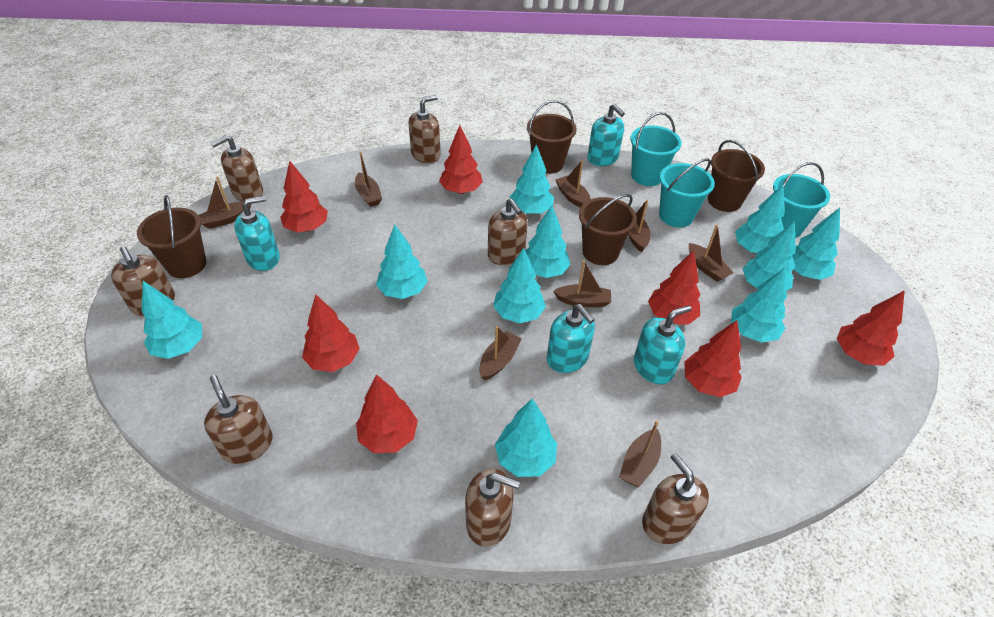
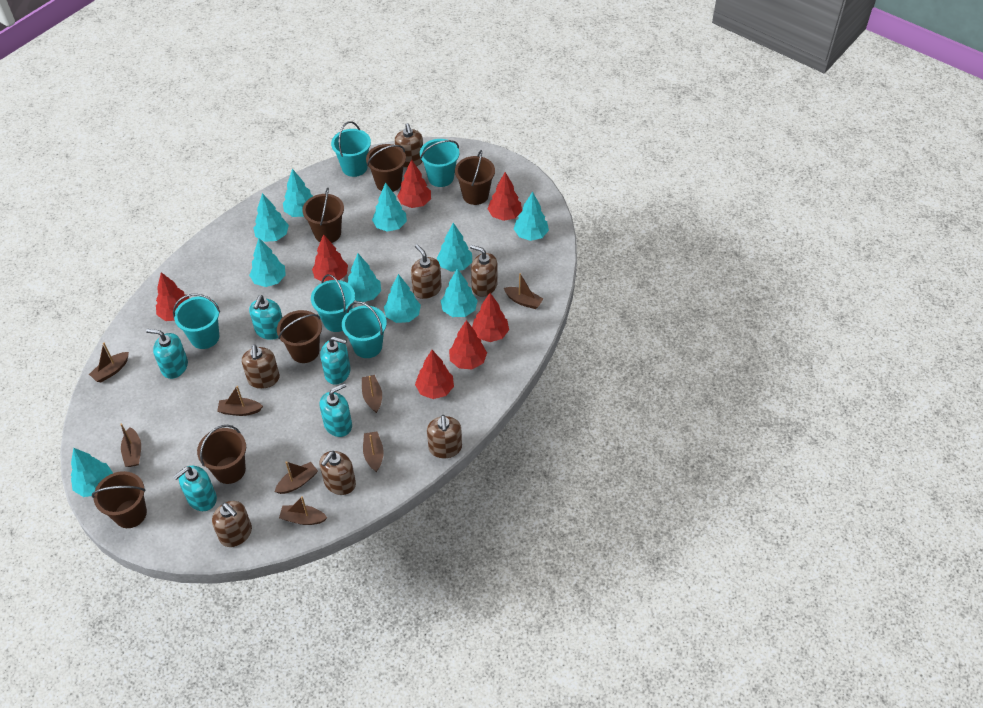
brown bucket: 4 -> 6
turquoise bucket: 3 -> 5
turquoise soap dispenser: 4 -> 5

